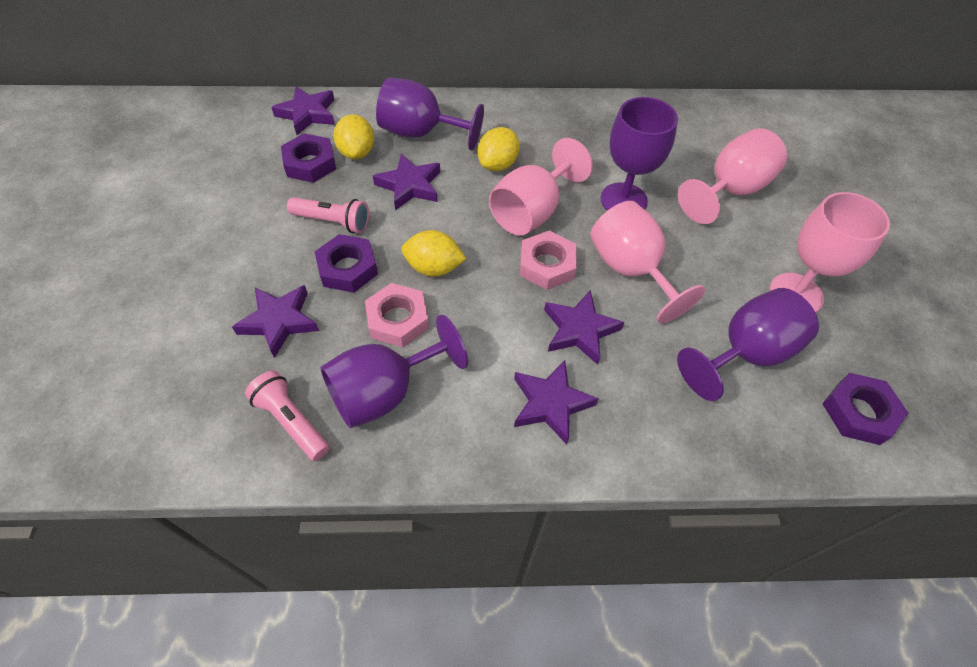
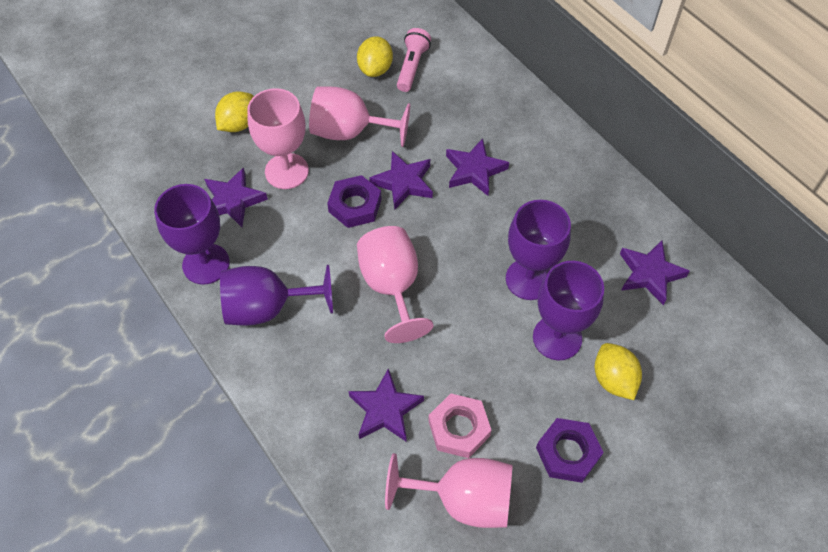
pink flashlight: 2 -> 1
pink nut: 2 -> 1
purple nut: 3 -> 2

